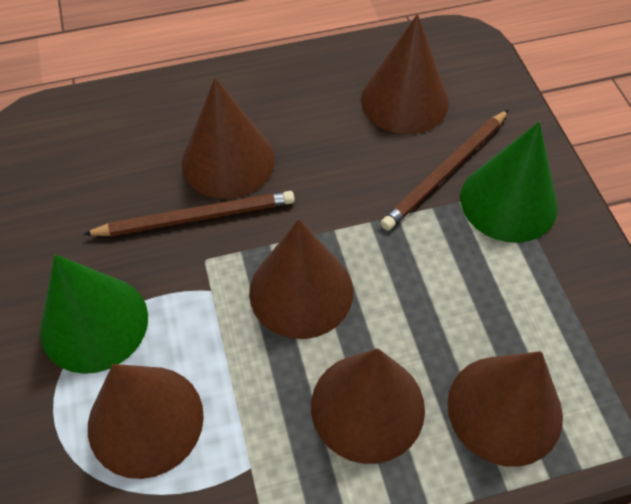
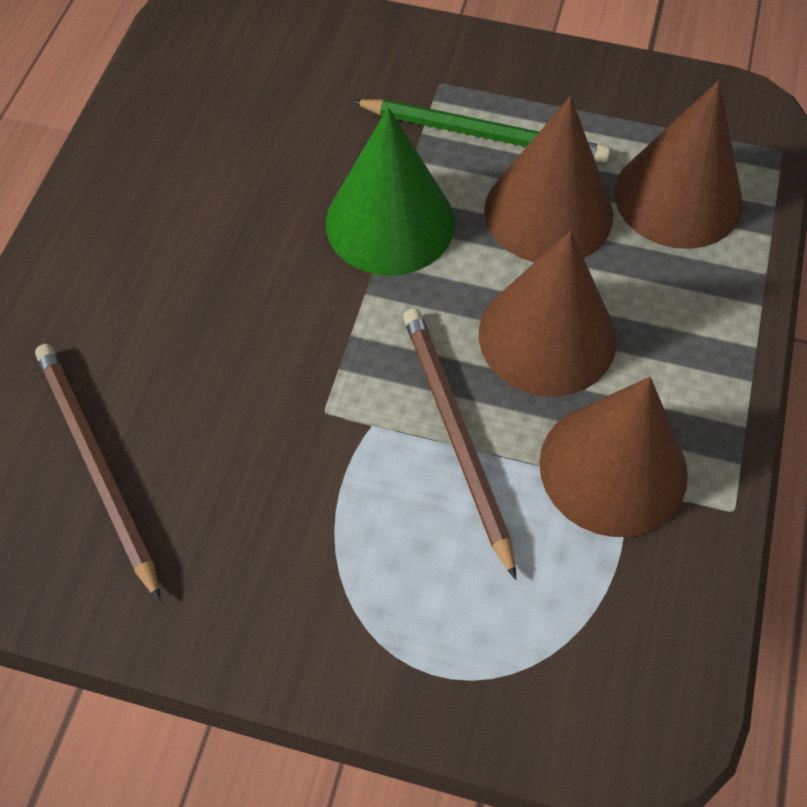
brown cone: 6 -> 4
green cone: 2 -> 1
green pencil: 0 -> 1

